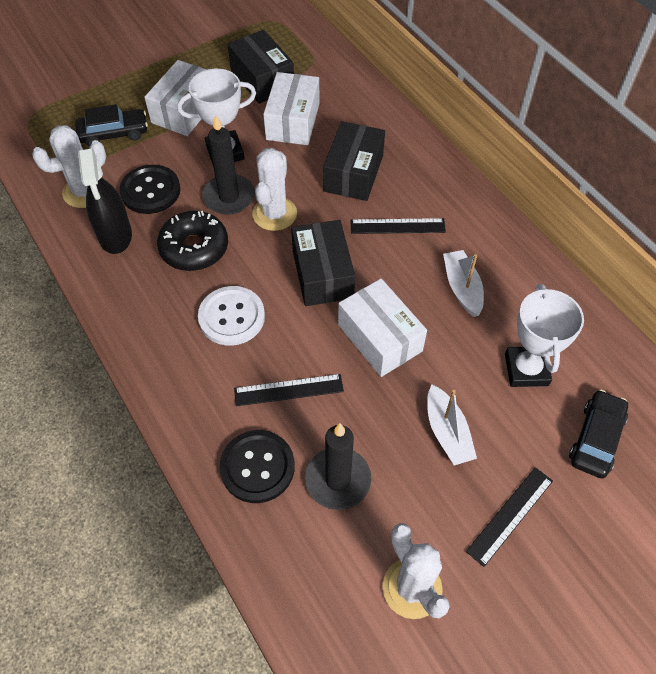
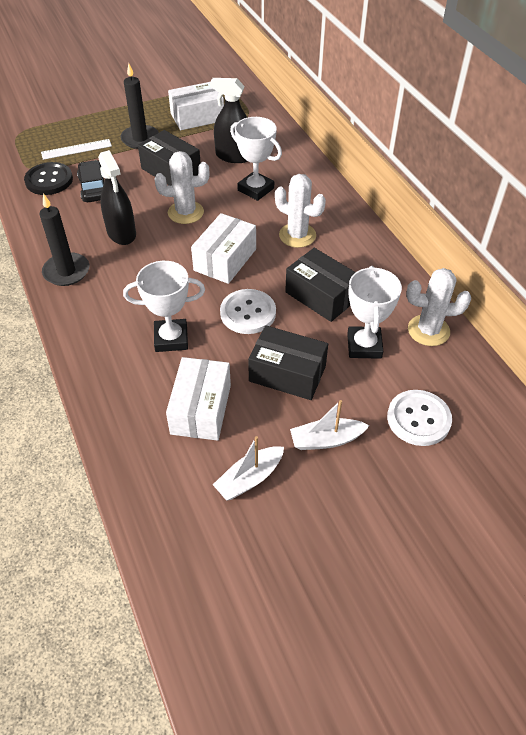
black button: 2 -> 1
black car: 2 -> 1
black donut: 1 -> 0
black ruler: 3 -> 0
black spray bottle: 1 -> 2
white button: 1 -> 2
white ruler: 0 -> 1
white trophy: 2 -> 3

